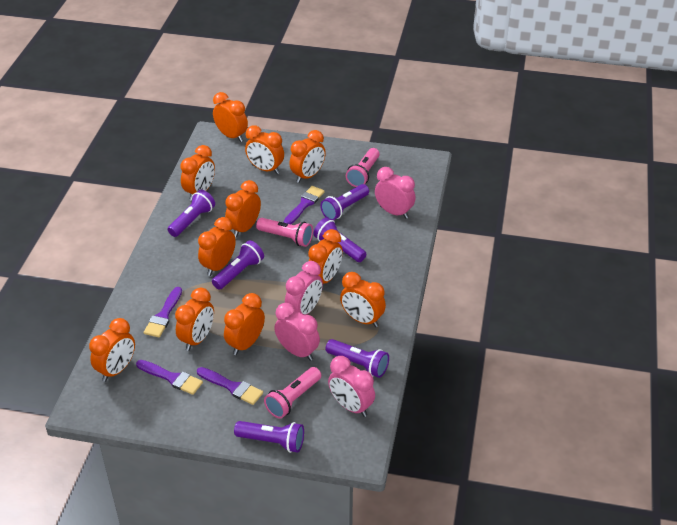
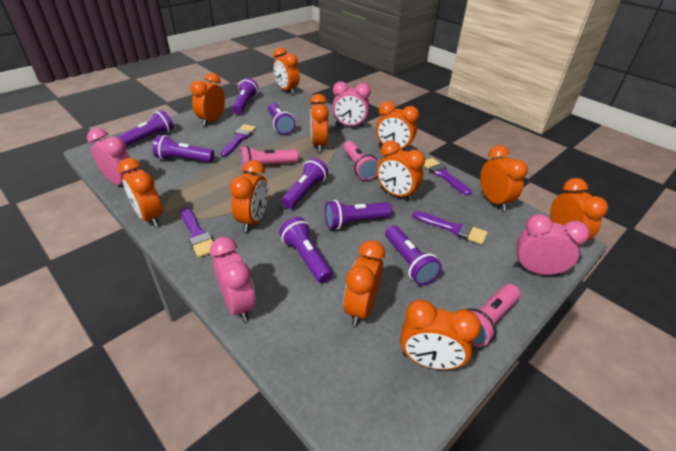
purple flashlight: 6 -> 8

